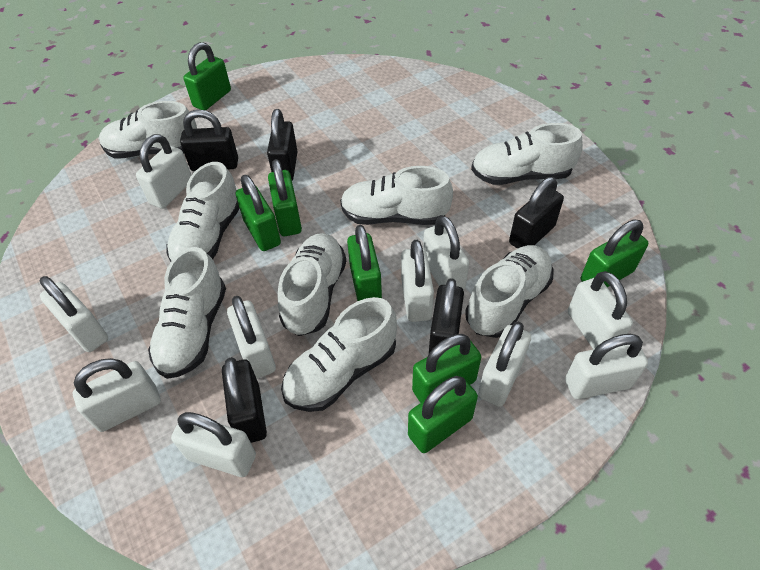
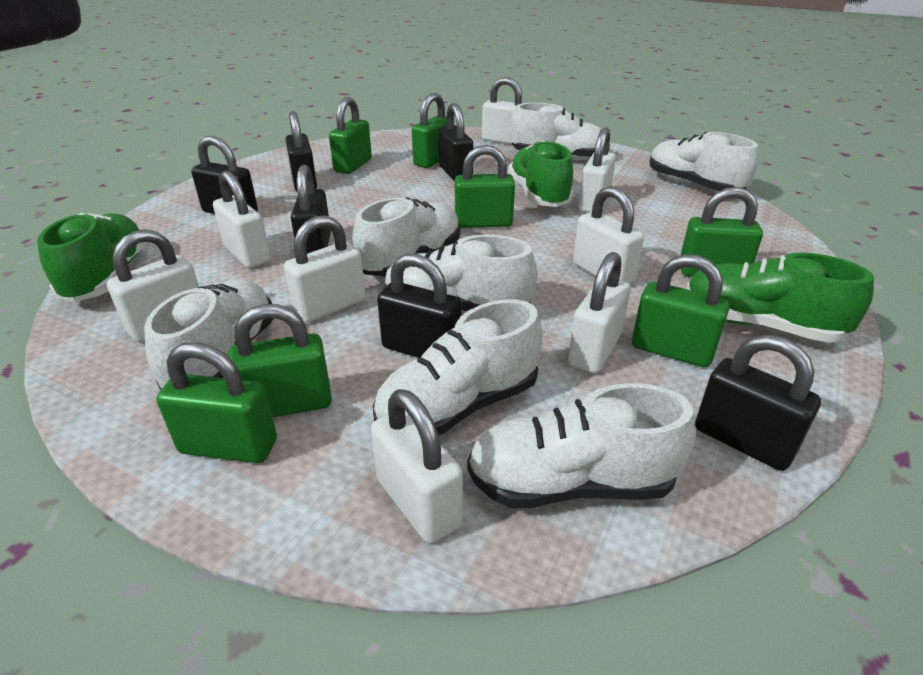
black padlock: 5 -> 6
green shoe: 0 -> 3
white padlock: 10 -> 8
white shoe: 8 -> 7

